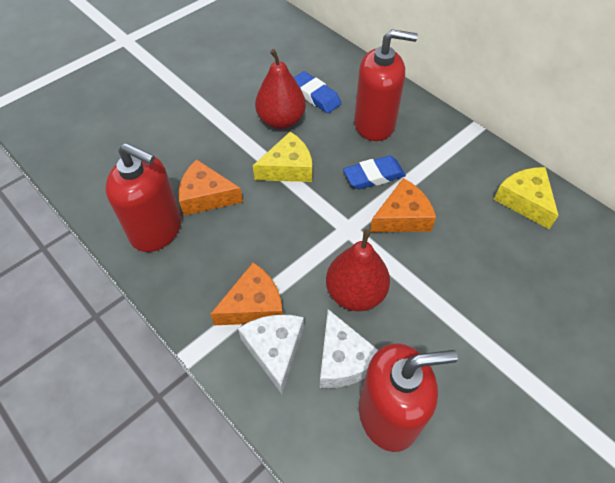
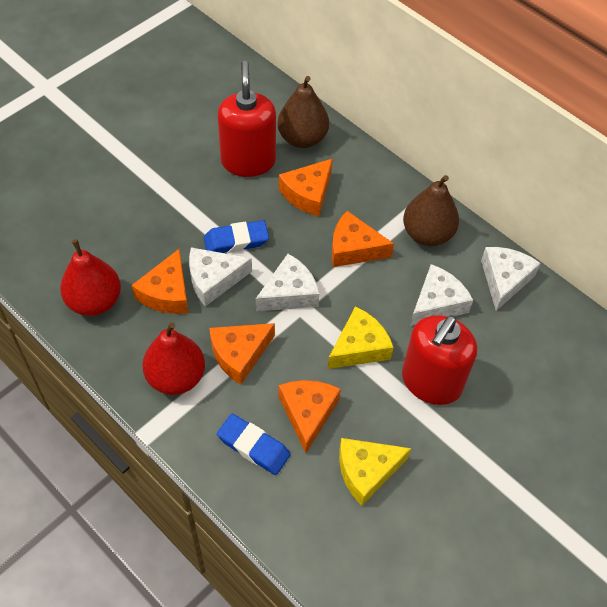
brown pear: 0 -> 2
orange cheese: 3 -> 5
red soap dispenser: 3 -> 2
white cheese: 2 -> 4

